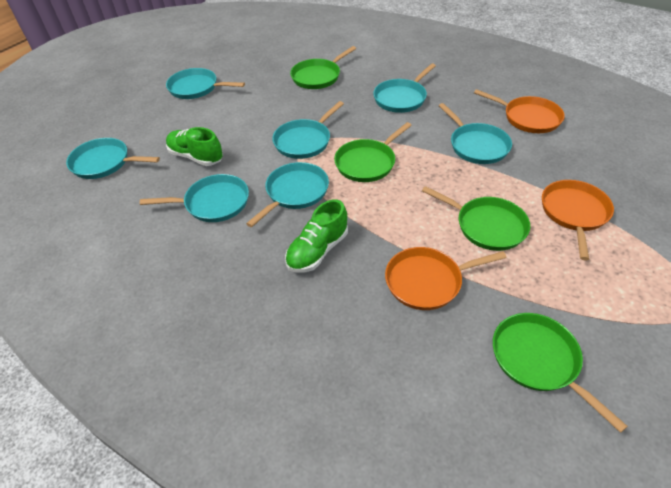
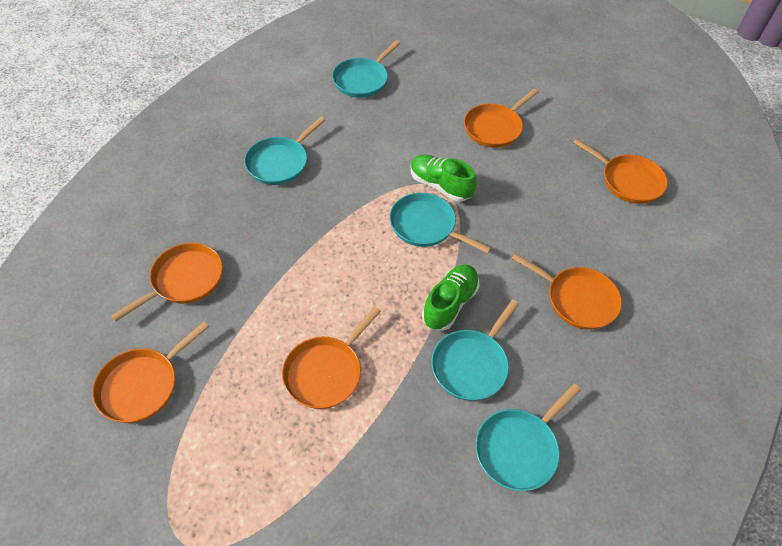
green pan: 4 -> 0
orange pan: 3 -> 6
turquoise pan: 7 -> 5

